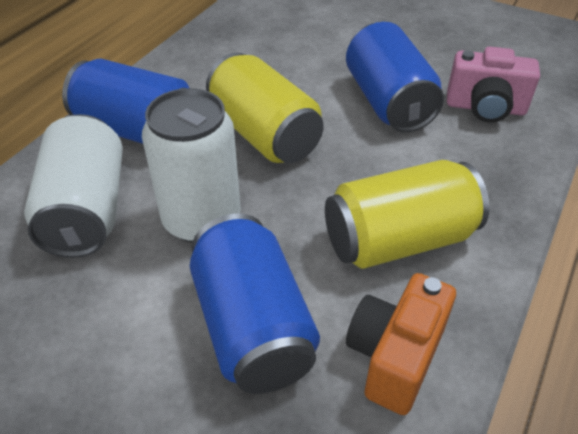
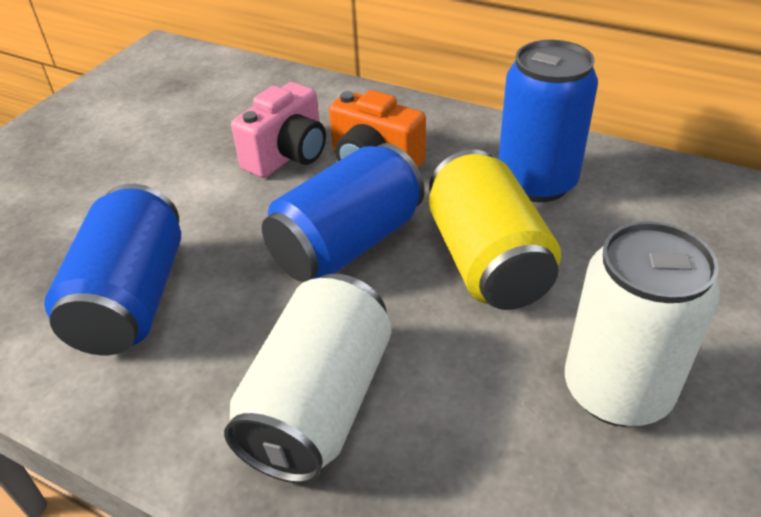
yellow can: 2 -> 1

